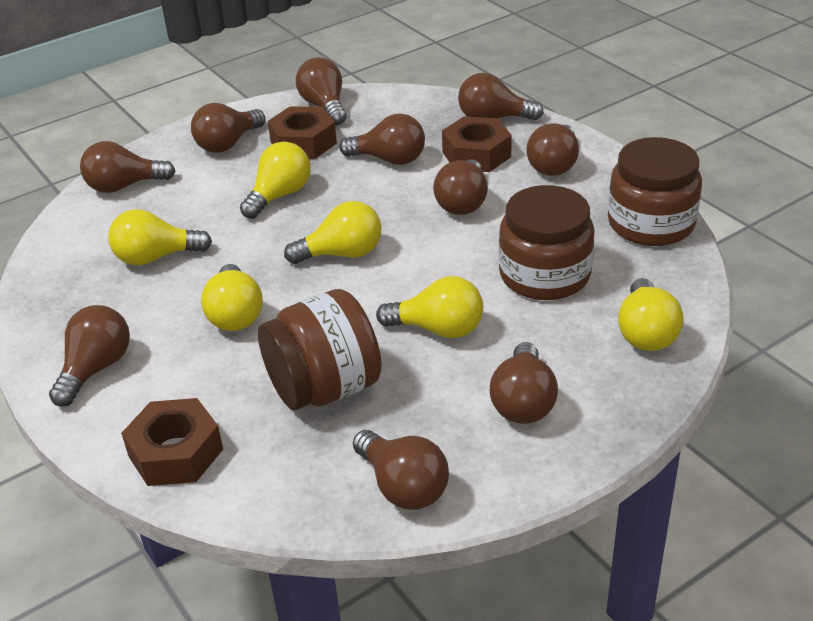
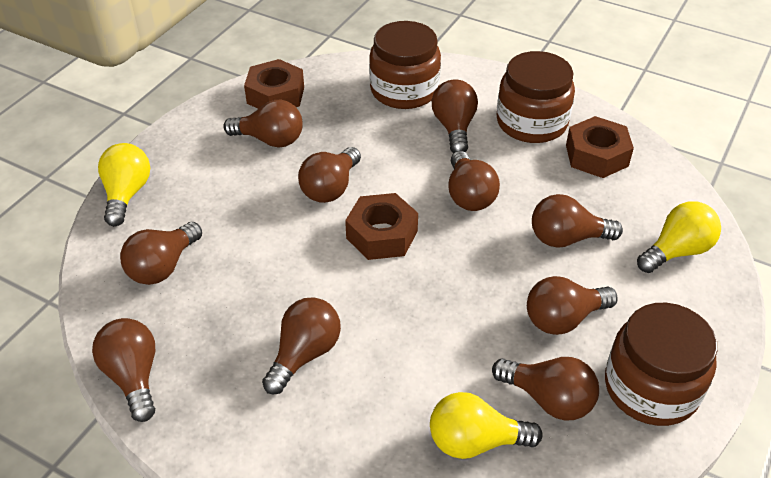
yellow light bulb: 6 -> 3

